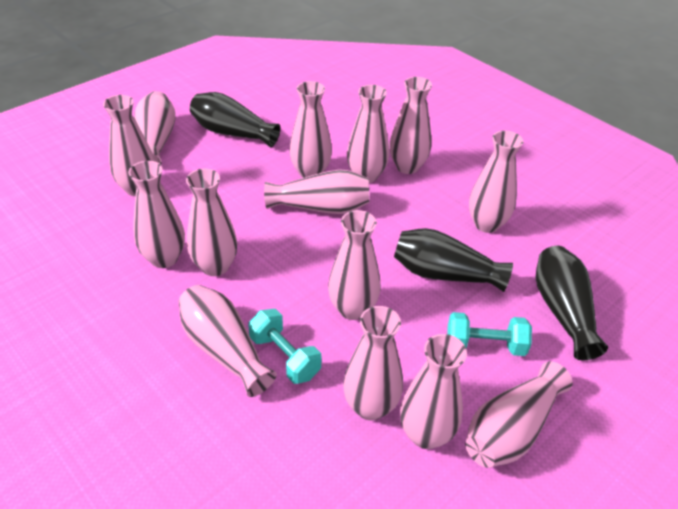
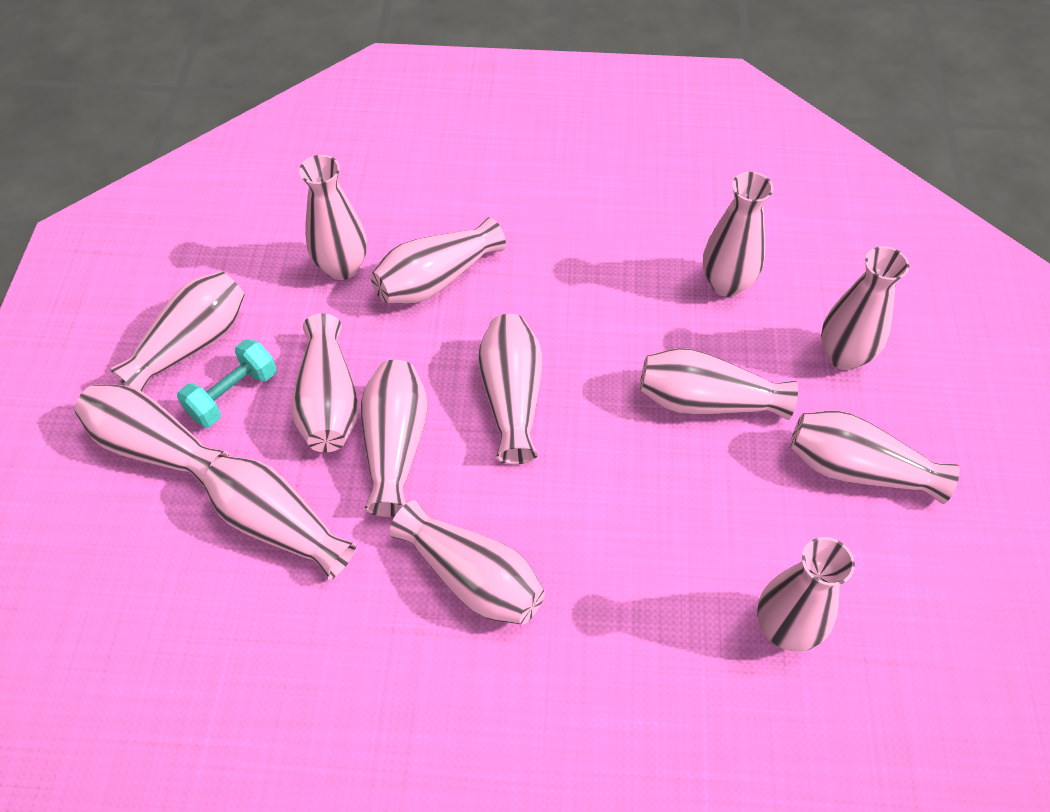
black vase: 3 -> 0
turquoise dumbbell: 2 -> 1

